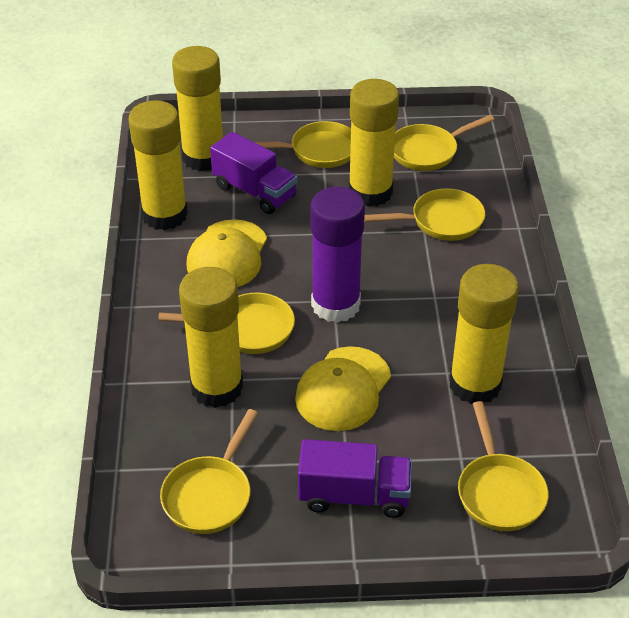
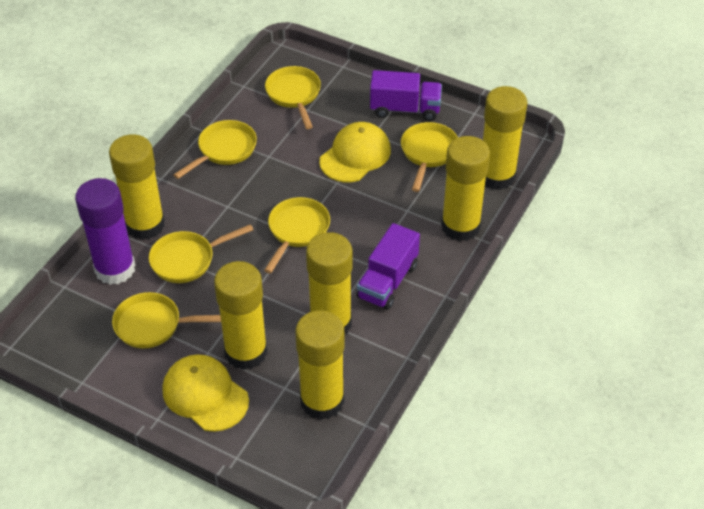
yellow glue stick: 5 -> 6

